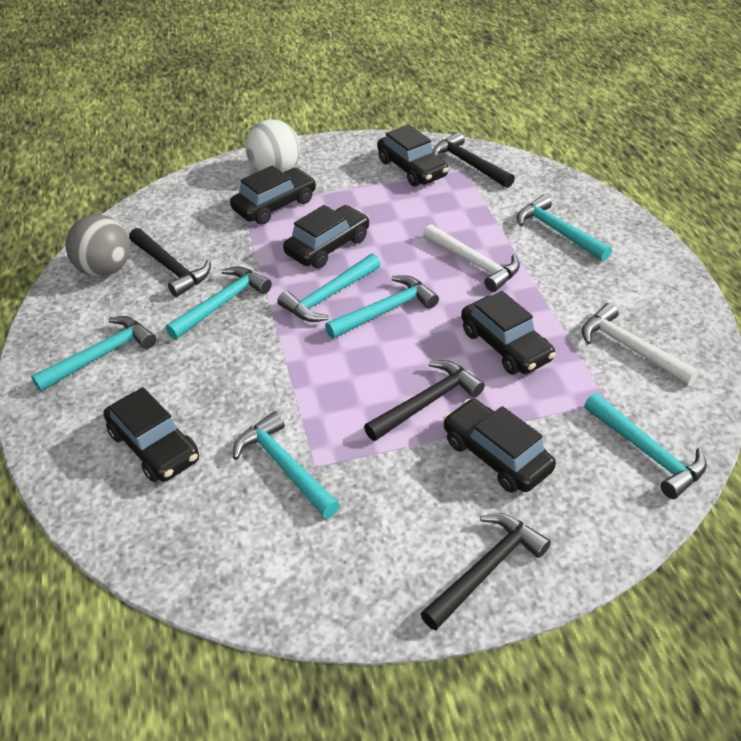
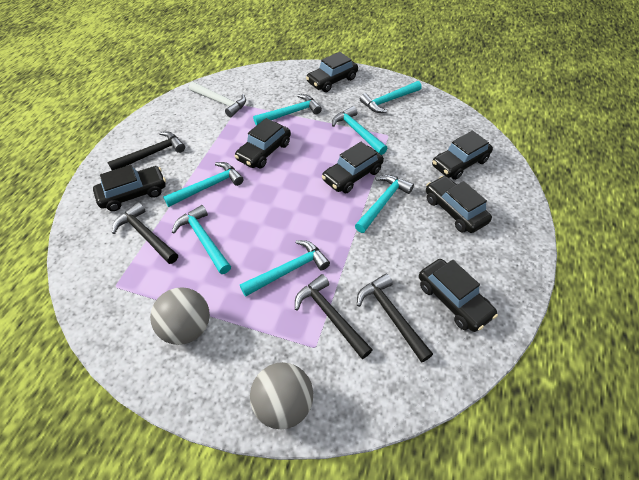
black car: 6 -> 7
grey ball: 1 -> 2
white ball: 1 -> 0
white hammer: 2 -> 1

